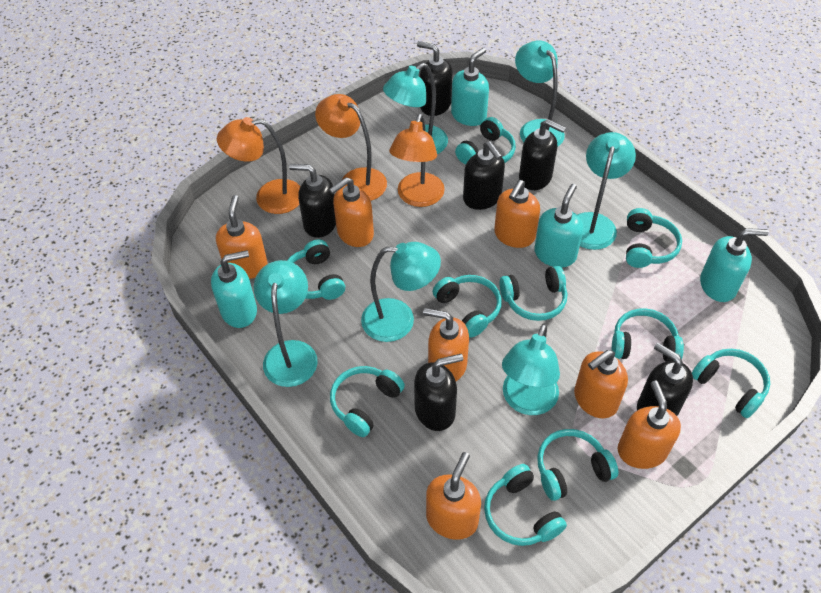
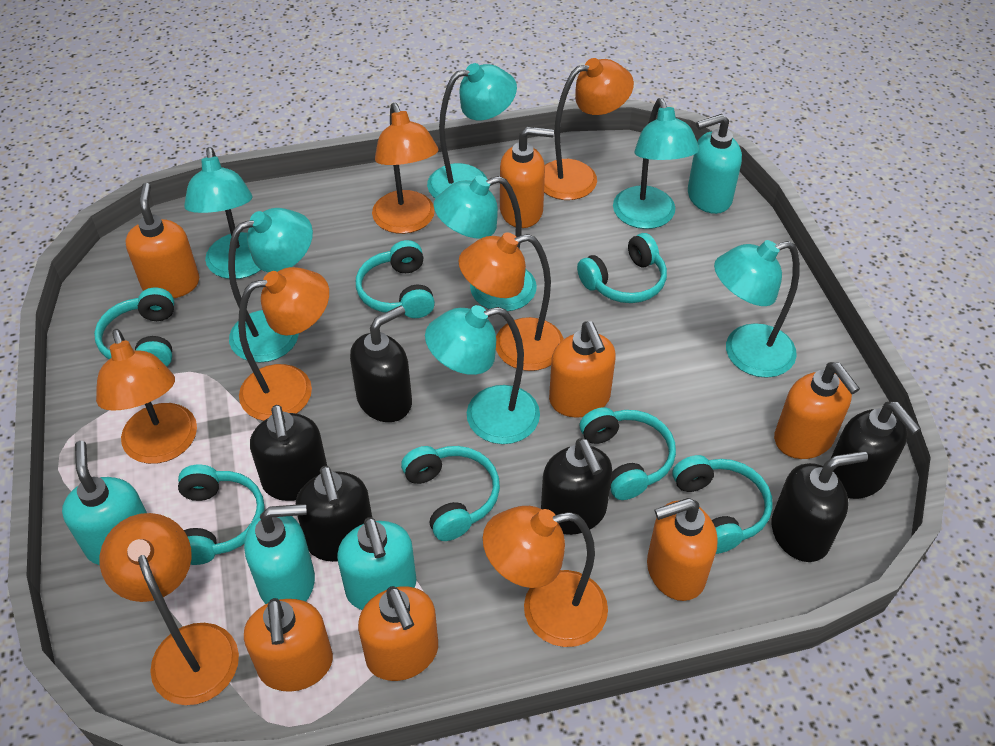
orange lamp: 3 -> 7
turquoise headphones: 10 -> 7
turquoise lamp: 6 -> 7

